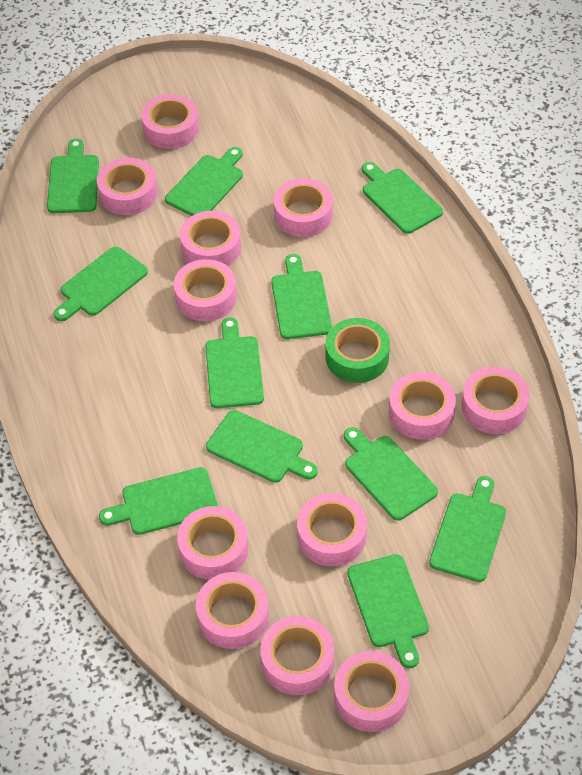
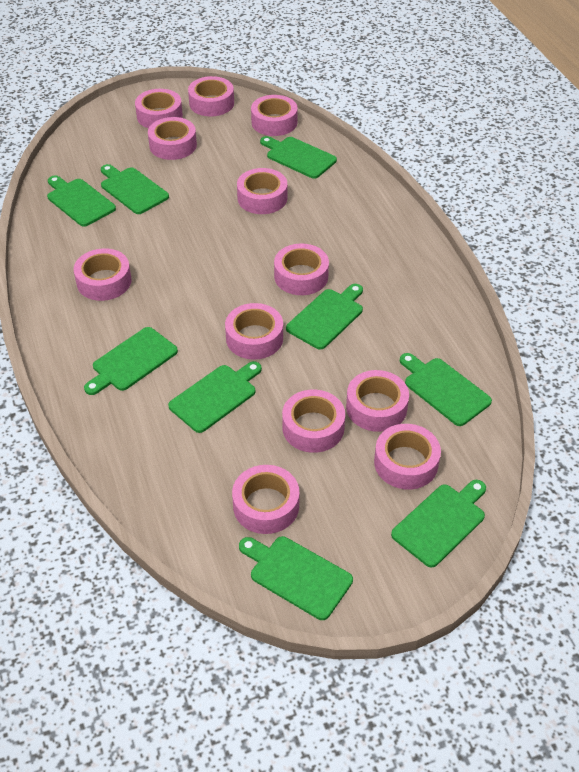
green cutting board: 11 -> 9
green tape: 1 -> 0

